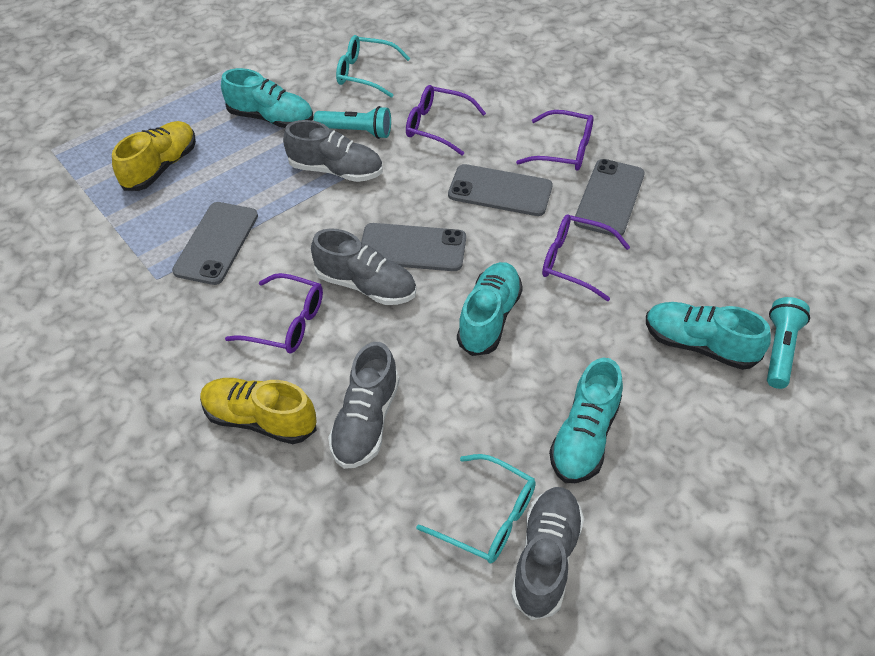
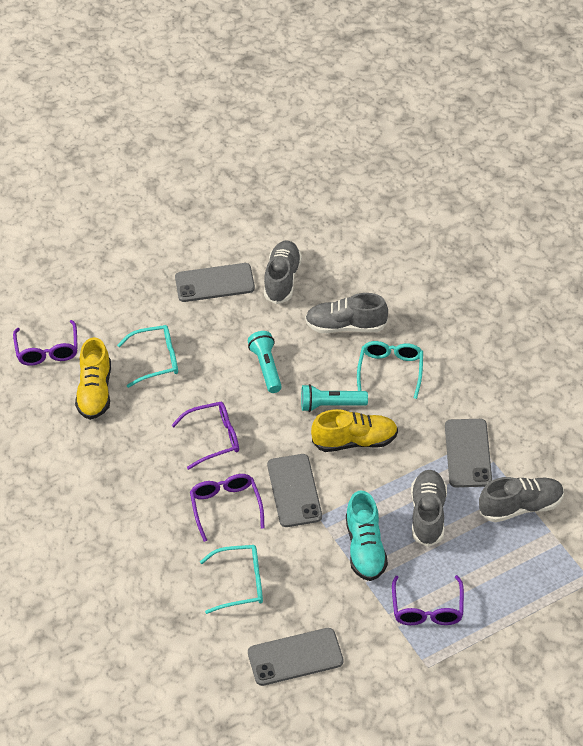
turquoise glasses: 2 -> 3
turquoise shoe: 4 -> 1

